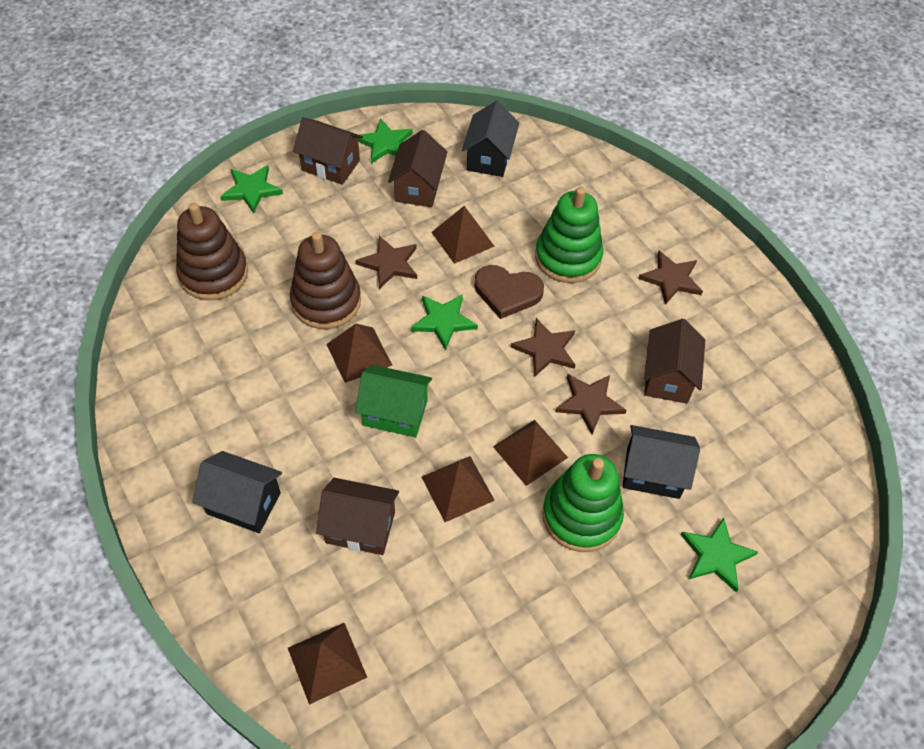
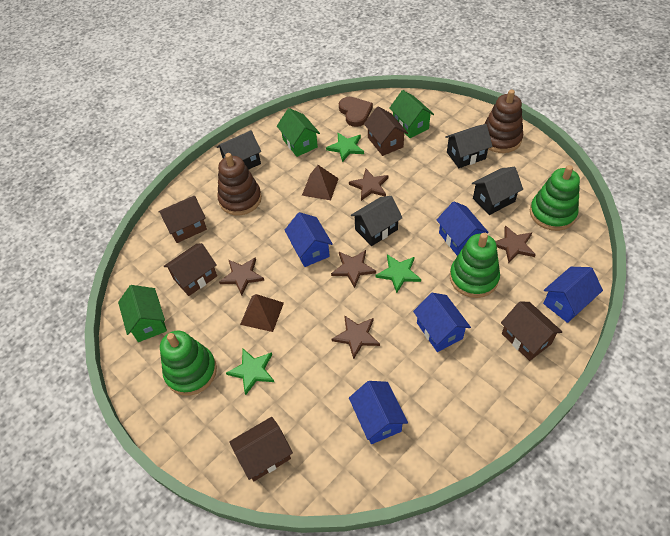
black house: 3 -> 4
blue house: 0 -> 5
brown house: 4 -> 5
brown pyramid: 5 -> 2
brown star: 4 -> 5
green house: 1 -> 3
green stacking toy: 2 -> 3
green star: 4 -> 3

